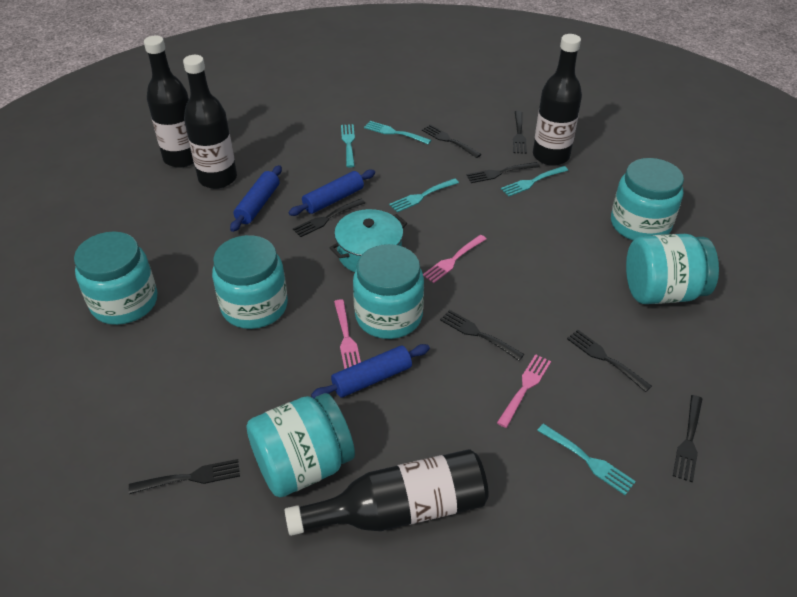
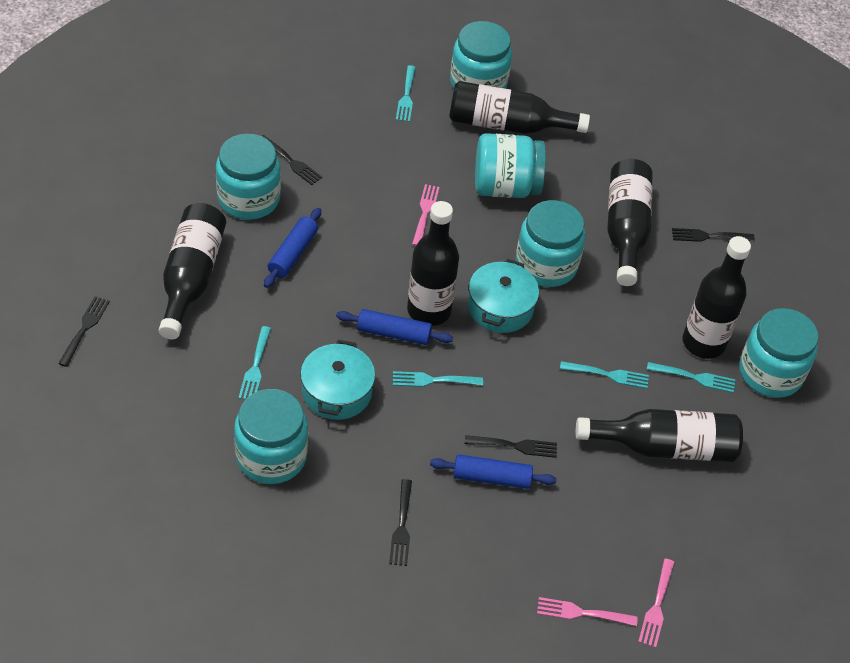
black bottle: 4 -> 6
black fork: 8 -> 5
turquoise pot: 1 -> 2

